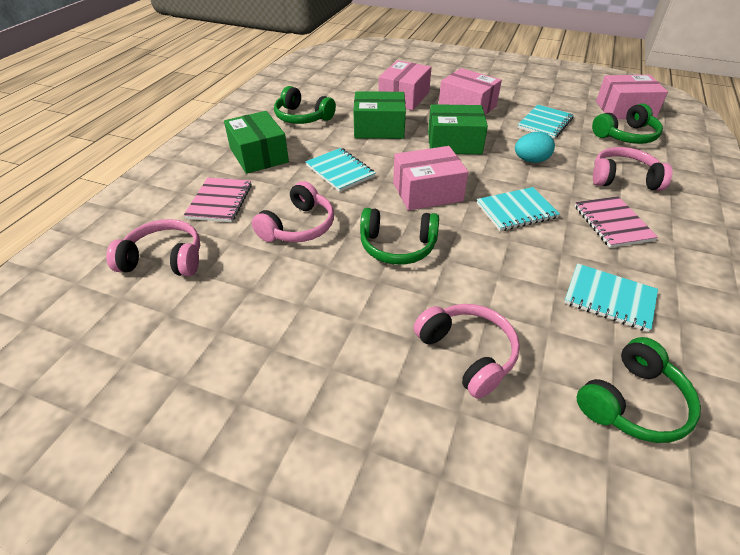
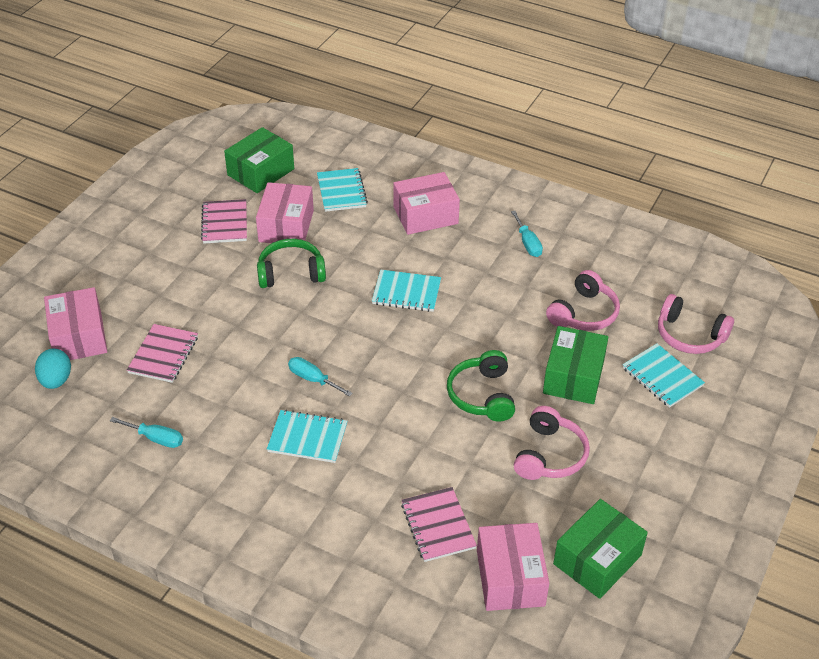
green headphones: 4 -> 2
pink headphones: 4 -> 3
pink notebook: 2 -> 3
turquoise screwdriver: 0 -> 3

